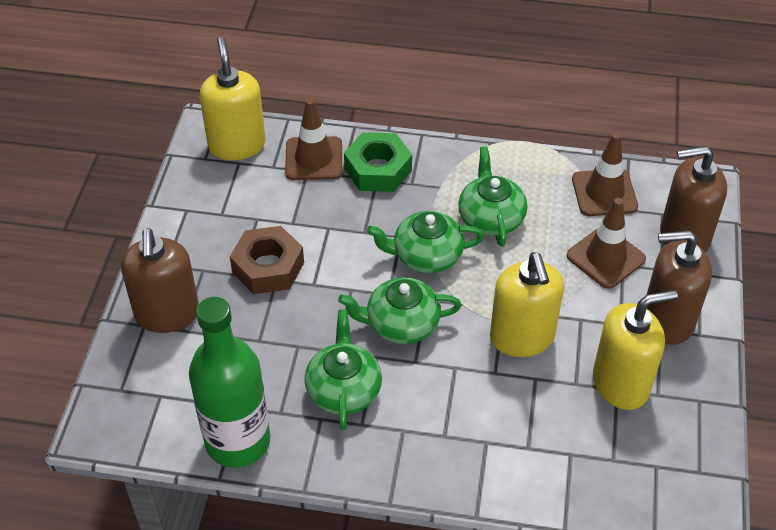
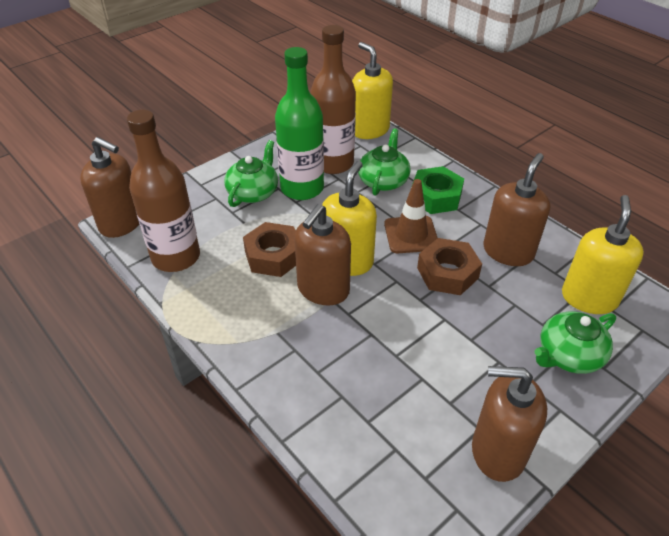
brown bottle: 0 -> 2
brown nut: 1 -> 2
brown soap dispenser: 3 -> 4
brown traffic cone: 3 -> 1
green teapot: 4 -> 3

